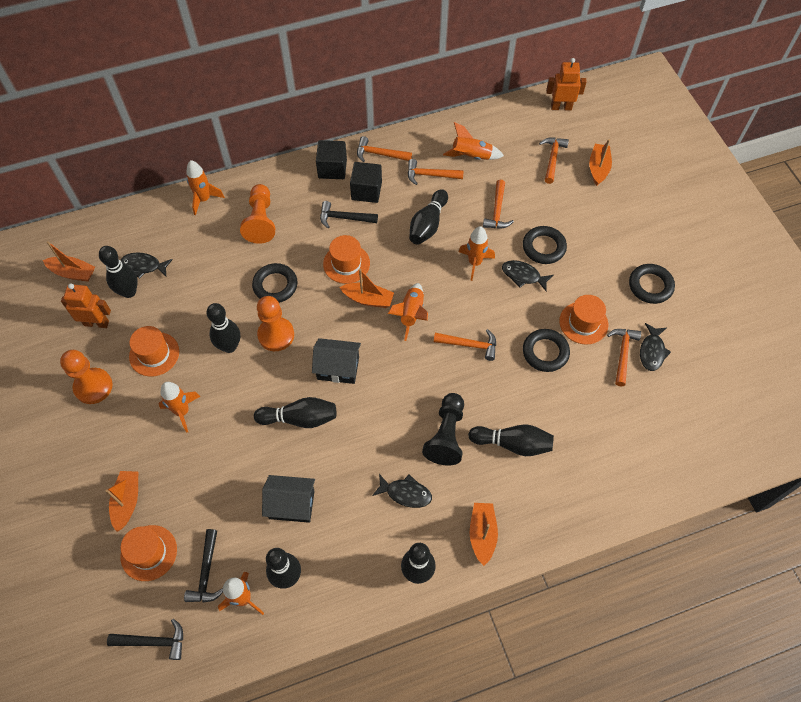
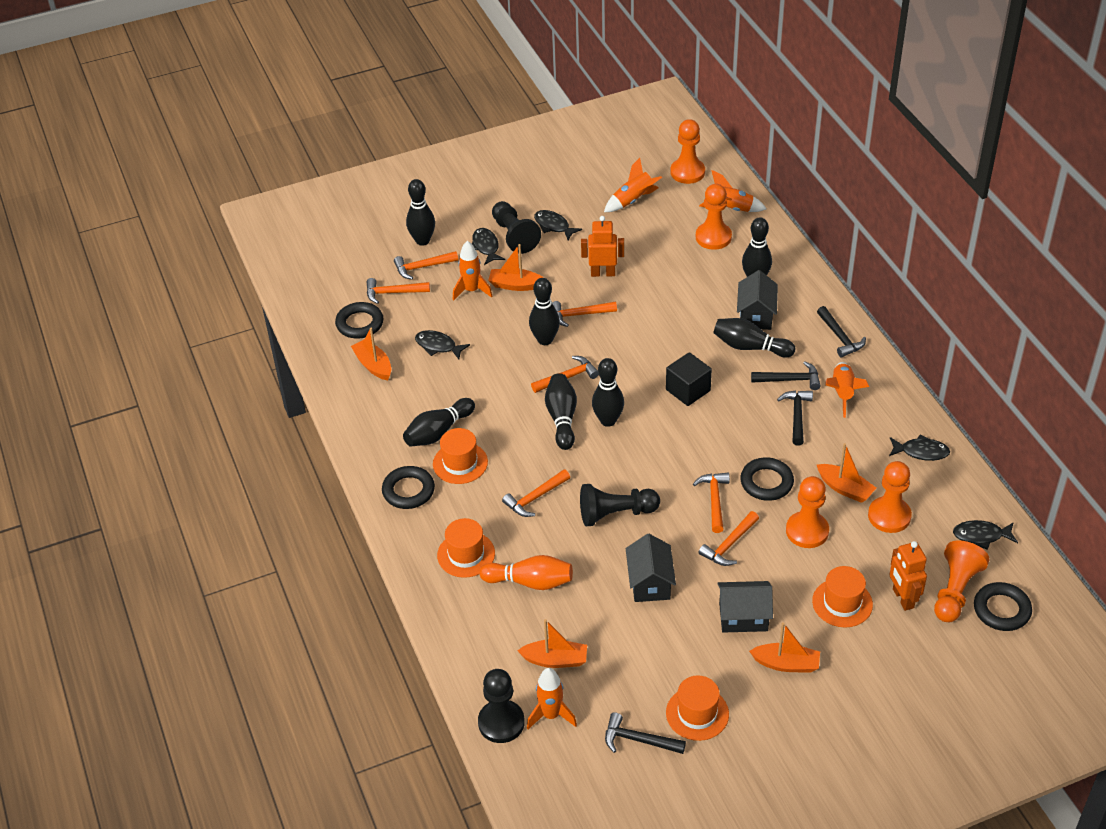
black cube: 2 -> 1
black fish: 4 -> 5
black hammer: 3 -> 4
black house: 2 -> 3
black pawn: 1 -> 3
orange bowling pin: 0 -> 1
orange hammer: 6 -> 7
orange pawn: 3 -> 5
orange rocket: 6 -> 5

